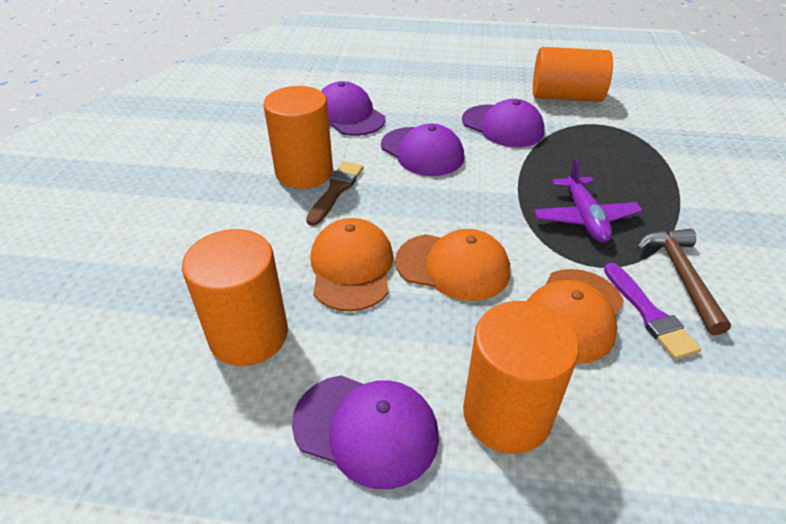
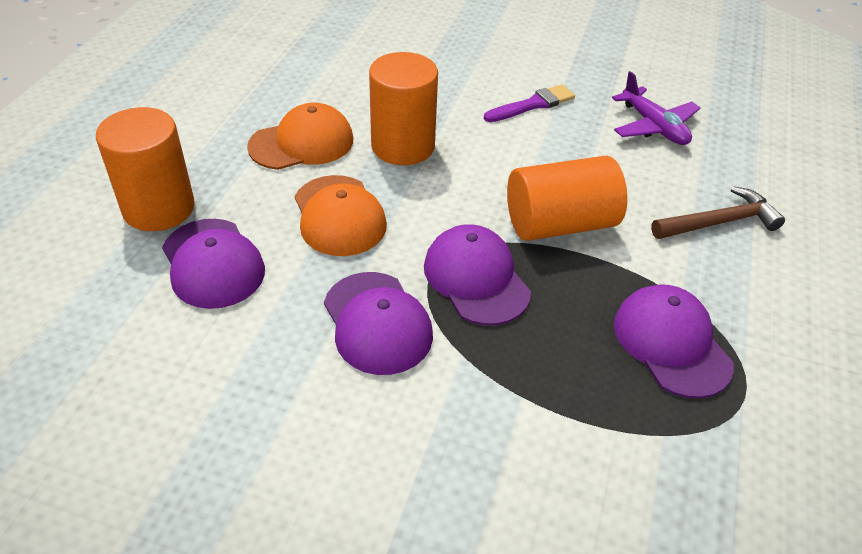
brown brush: 1 -> 0
orange cap: 3 -> 2
orange cylinder: 4 -> 3

